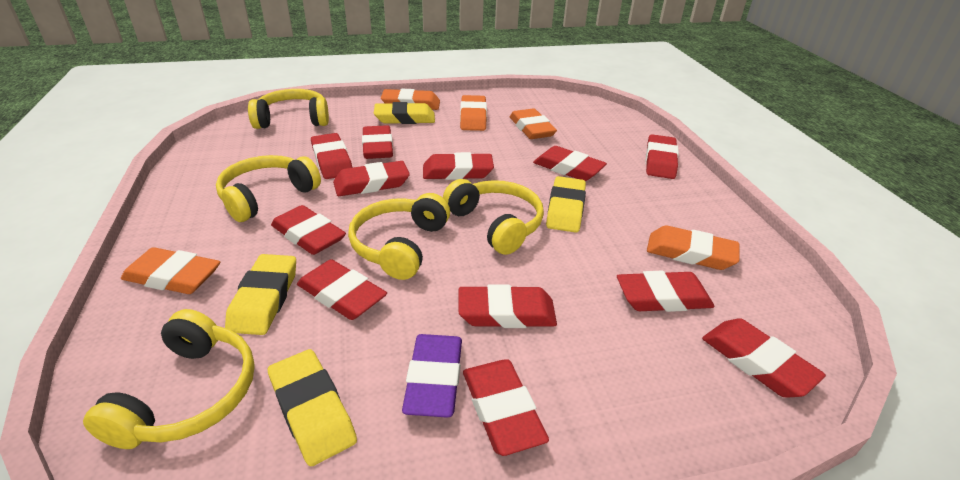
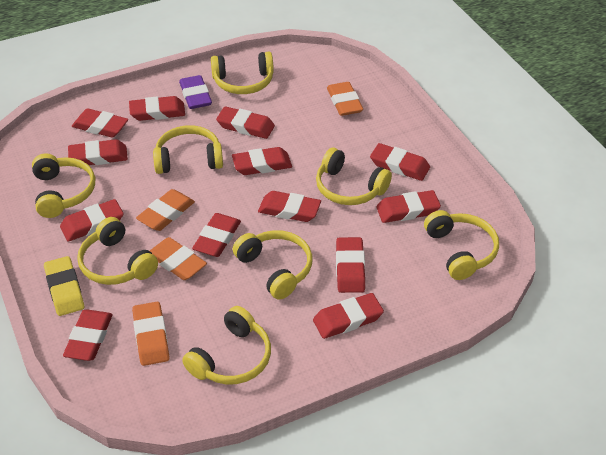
orange eraser: 5 -> 4
red eraser: 12 -> 13
yellow eraser: 4 -> 1
yellow headphones: 5 -> 8

